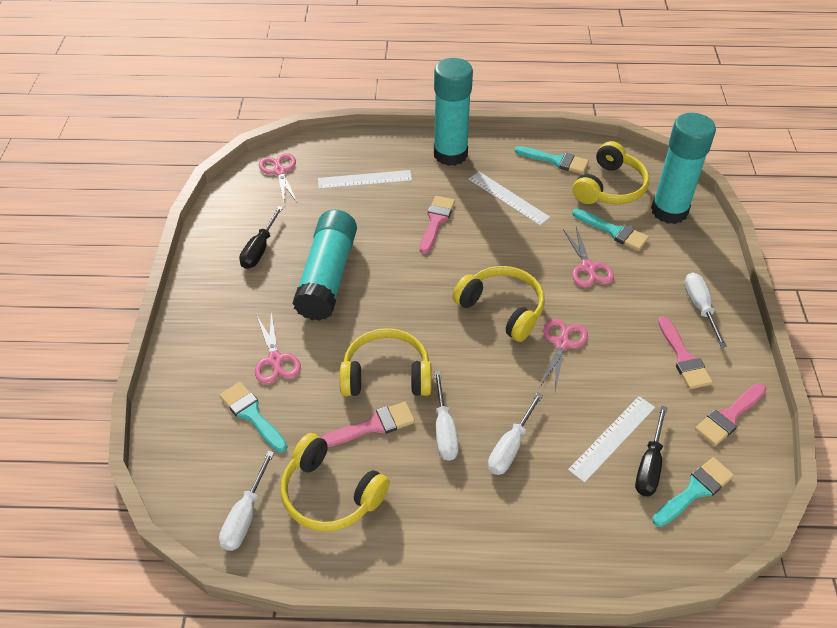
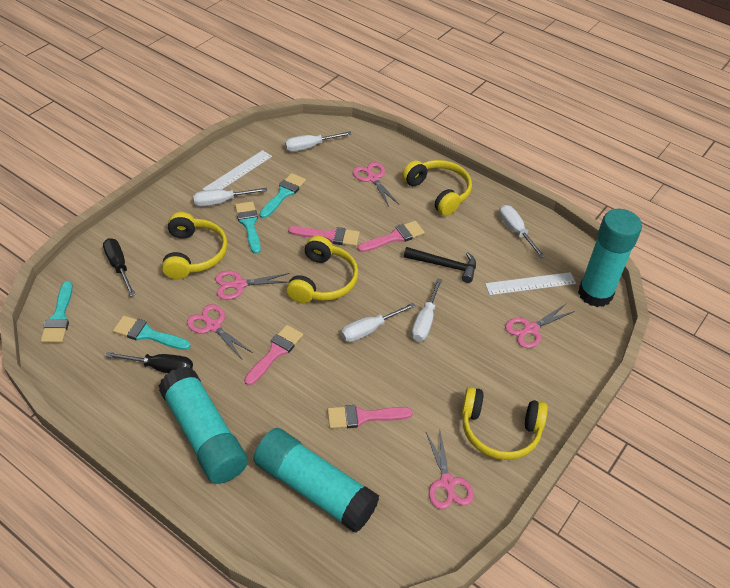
black hammer: 0 -> 1
pink scissors: 4 -> 5
white ruler: 3 -> 2
white screwdriver: 4 -> 5

